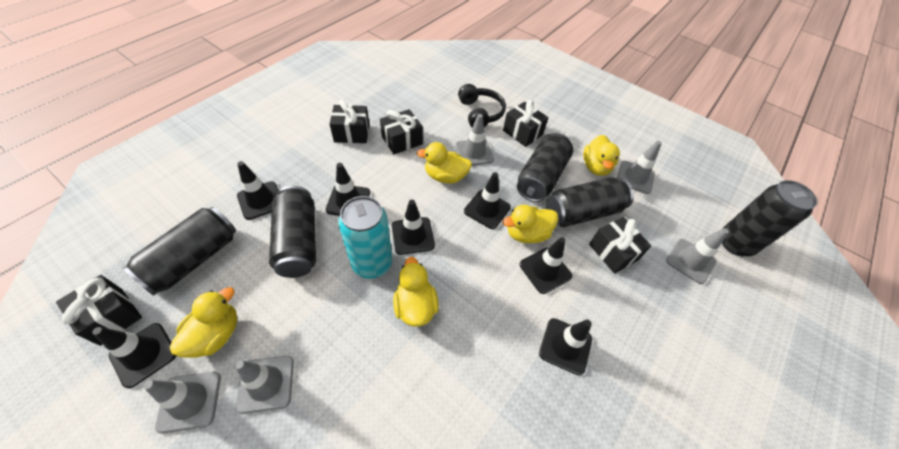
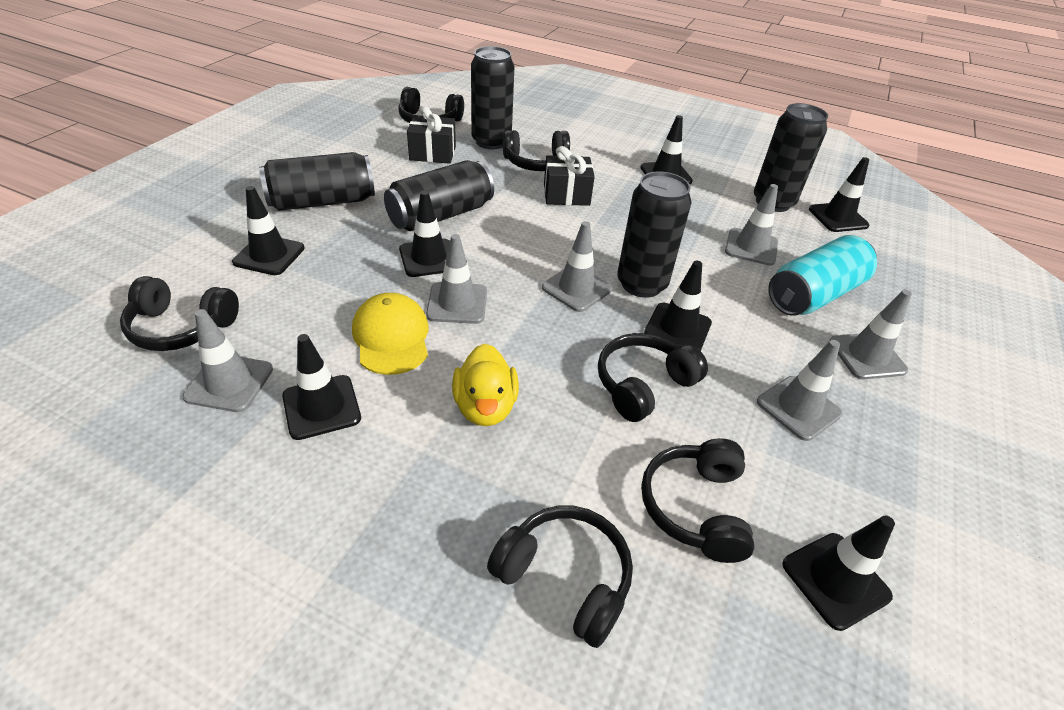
black gift: 5 -> 2
black headphones: 1 -> 6
grey traffic cone: 5 -> 6
yellow cap: 0 -> 1
yellow duck: 5 -> 1

